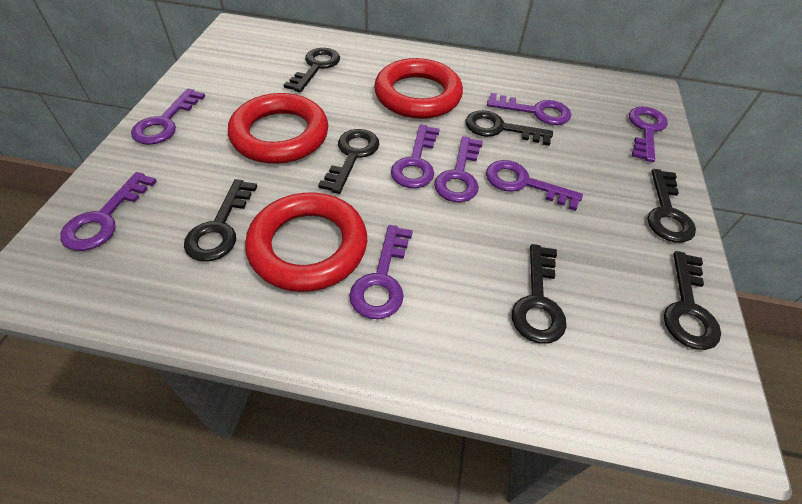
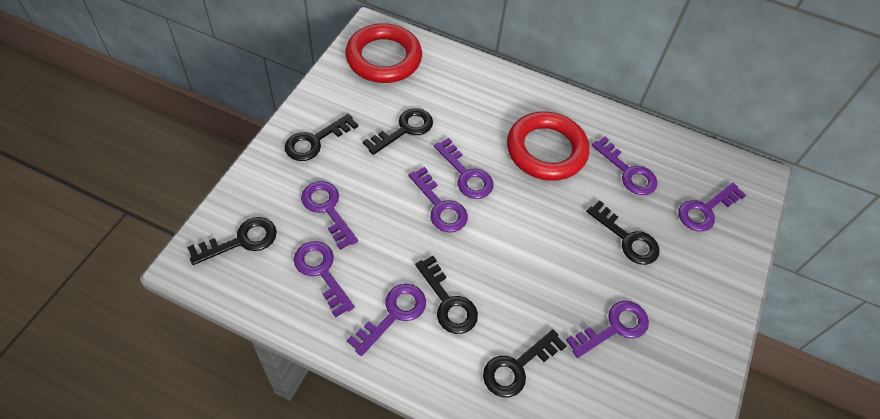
black key: 7 -> 6
red ring: 3 -> 2

